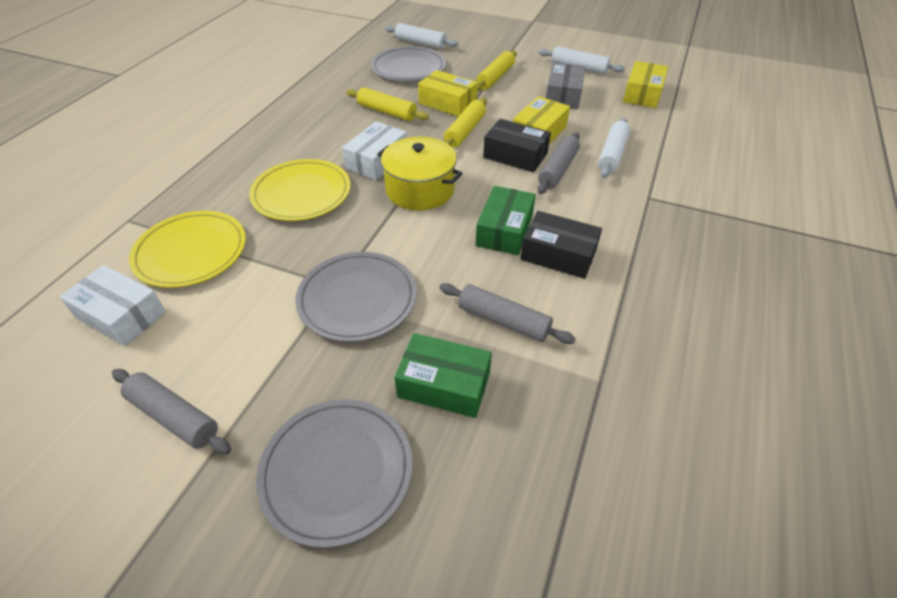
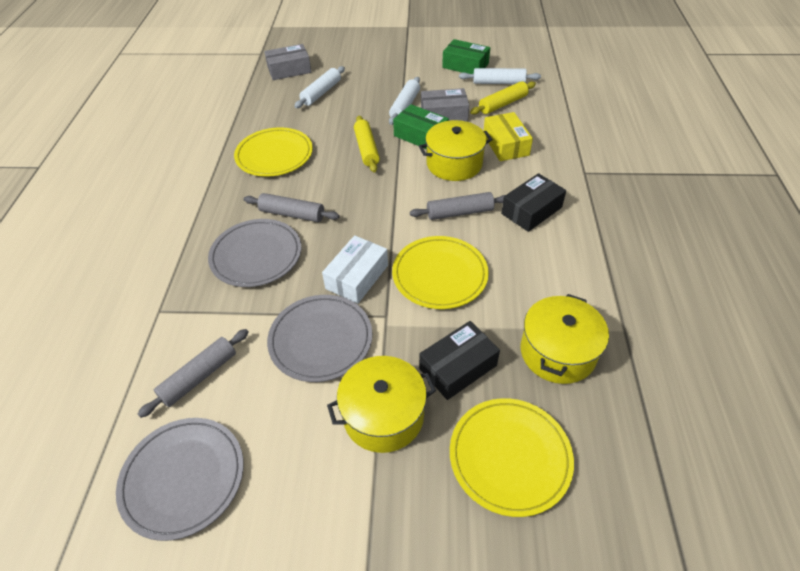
grey box: 1 -> 2
white box: 2 -> 1
yellow box: 3 -> 1
yellow plate: 2 -> 3
yellow pot: 1 -> 3
yellow rolling pin: 3 -> 2

